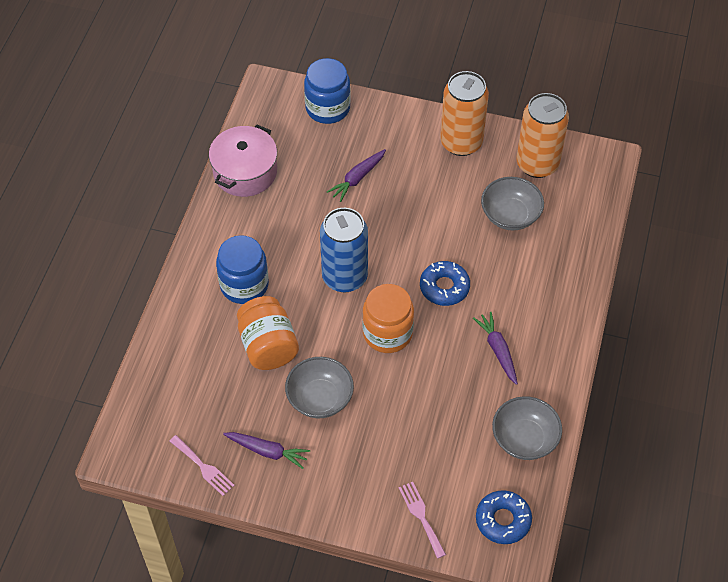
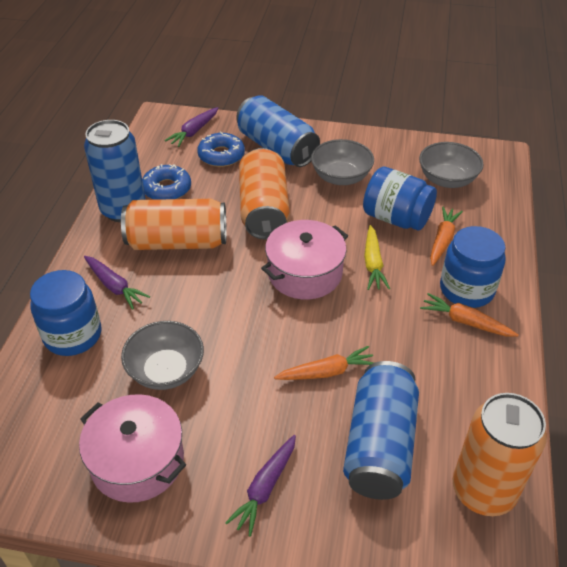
blue can: 1 -> 3
blue jar: 2 -> 3
orange can: 2 -> 3
orange carrot: 0 -> 3
orange jar: 2 -> 0
pink fork: 2 -> 0
pink pot: 1 -> 2
yellow carrot: 0 -> 1

